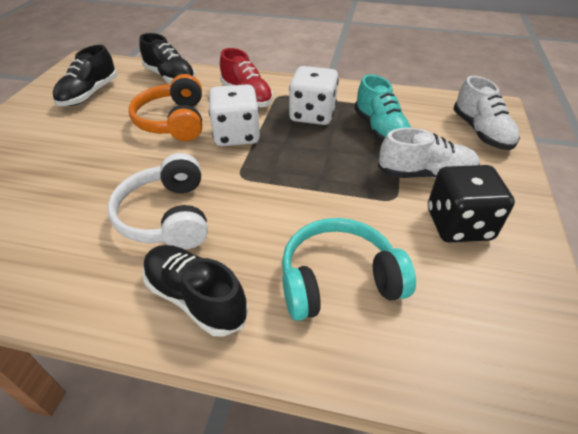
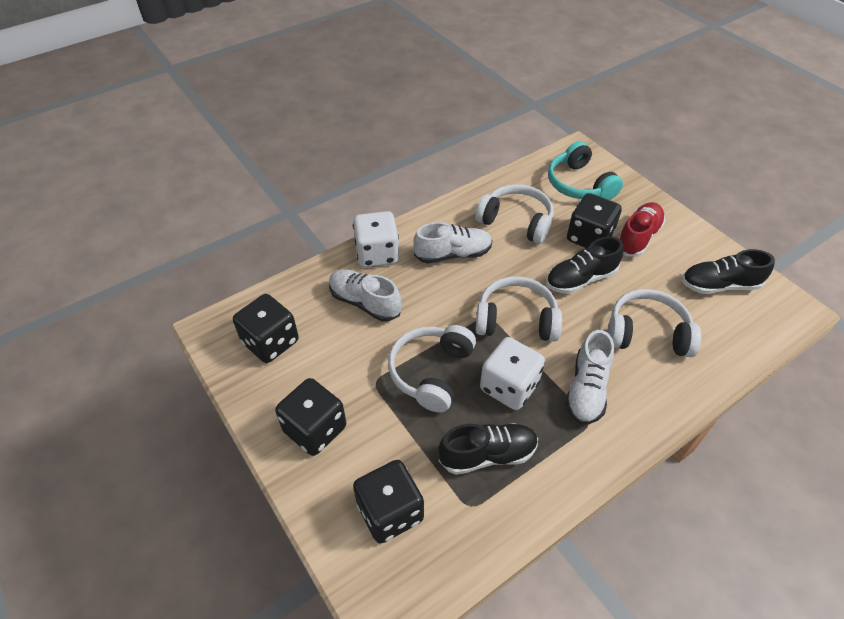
black dice: 1 -> 4
orange headphones: 1 -> 0
turquoise shoe: 1 -> 0
white headphones: 1 -> 4
white shoe: 2 -> 3

